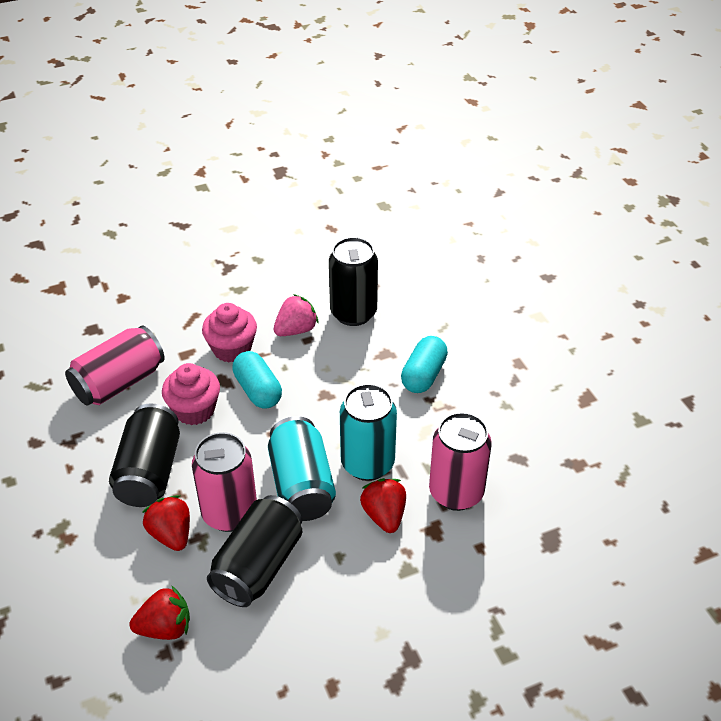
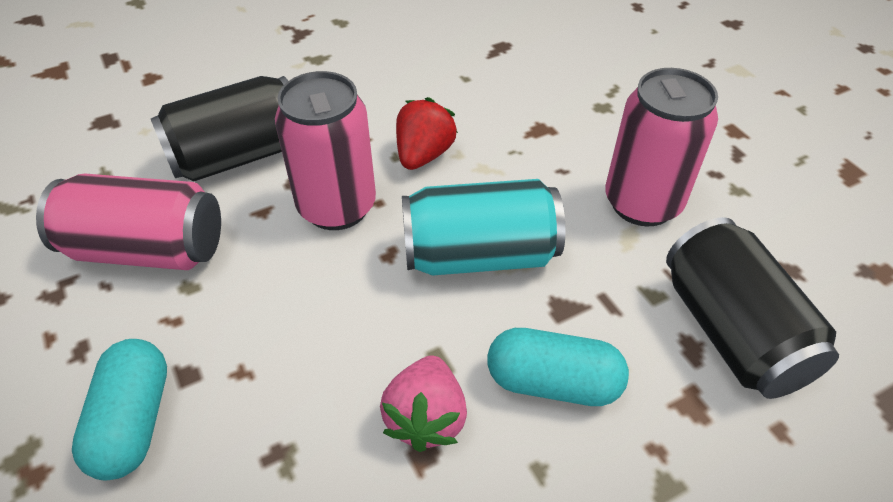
black can: 3 -> 2
pink cupcake: 2 -> 0
red strawberry: 3 -> 1
turquoise can: 2 -> 1

